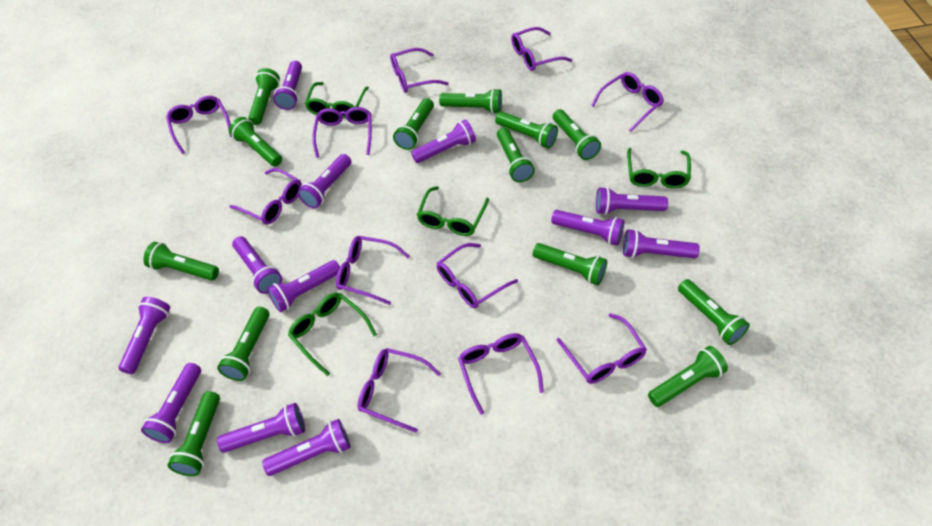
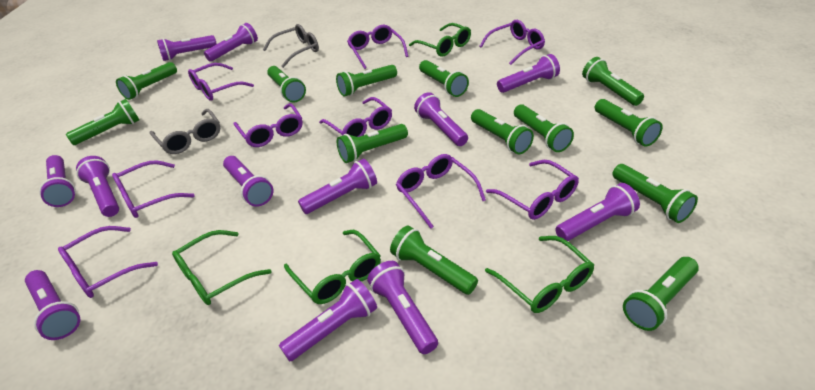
grey glasses: 0 -> 2
purple glasses: 11 -> 9

